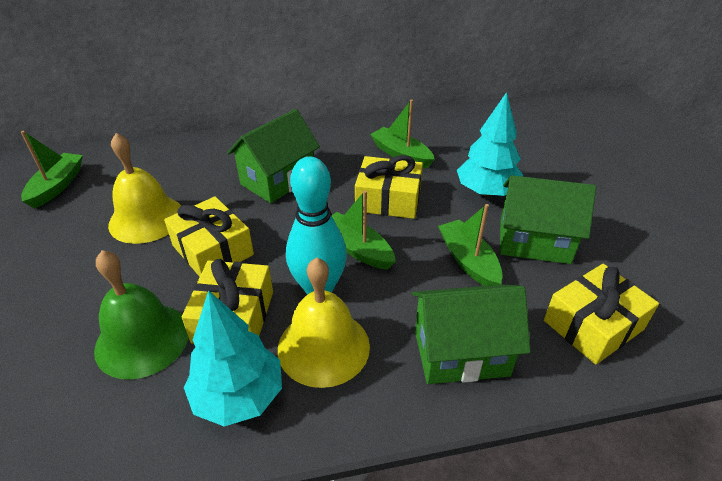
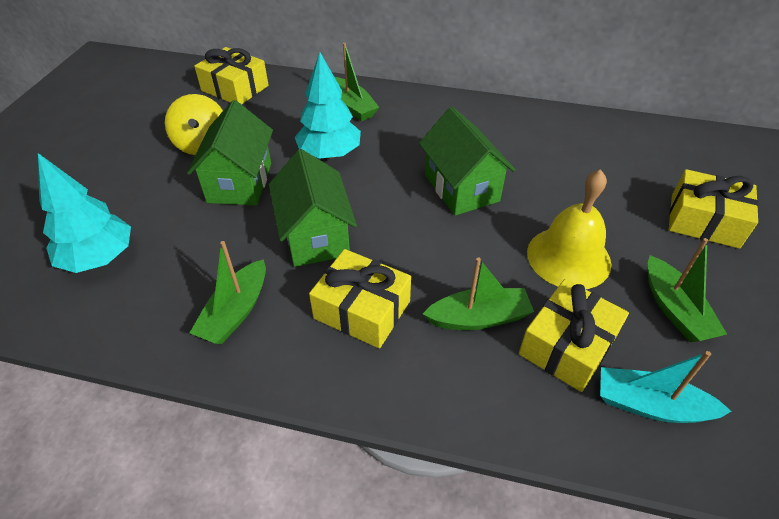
green bell: 1 -> 0
turquoise boat: 0 -> 1
turquoise bowling pin: 1 -> 0
yellow bell: 2 -> 1
yellow spinning top: 0 -> 1

